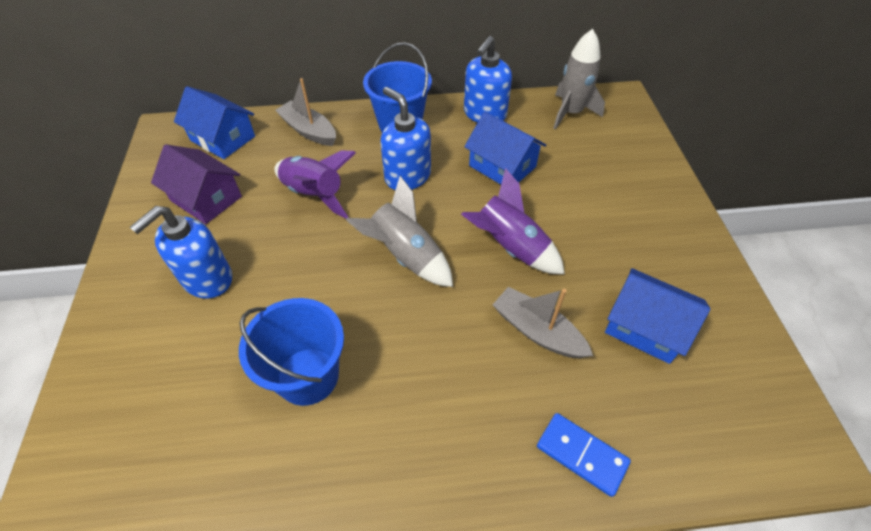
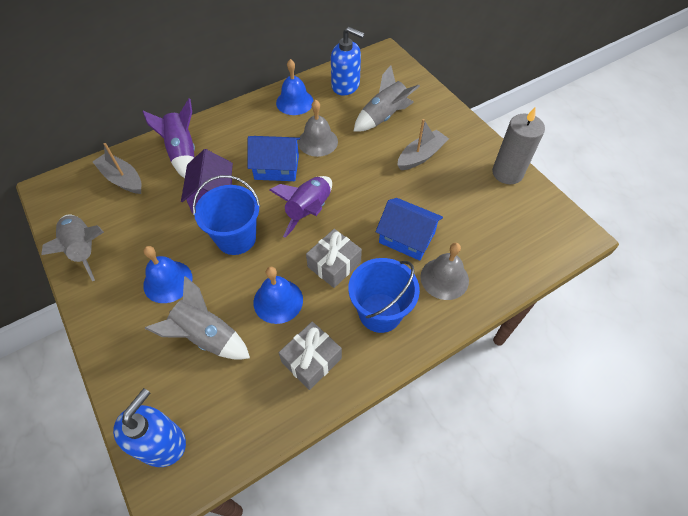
blue bell: 0 -> 3
blue domino: 1 -> 0
blue house: 3 -> 2
blue soap dispenser: 3 -> 2
grey bell: 0 -> 2
grey candle: 0 -> 1
grey gift: 0 -> 2
grey rocket: 2 -> 3

